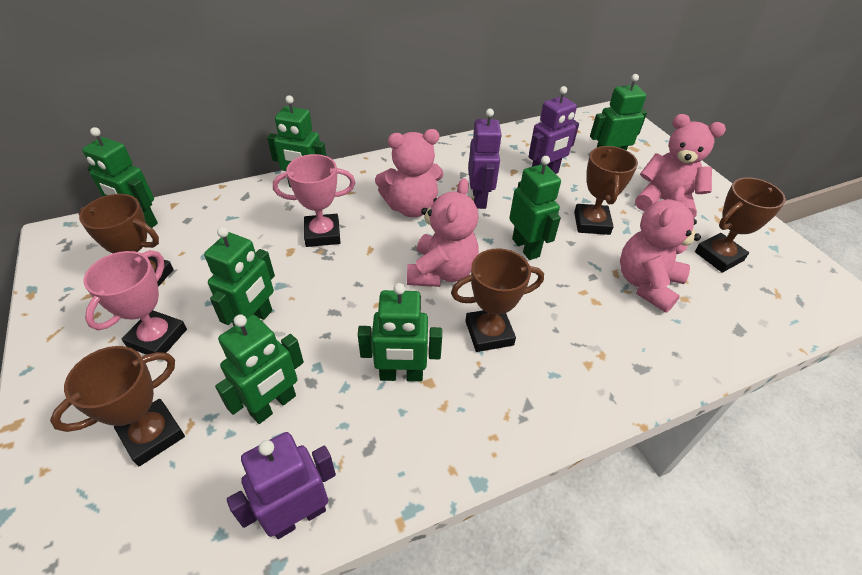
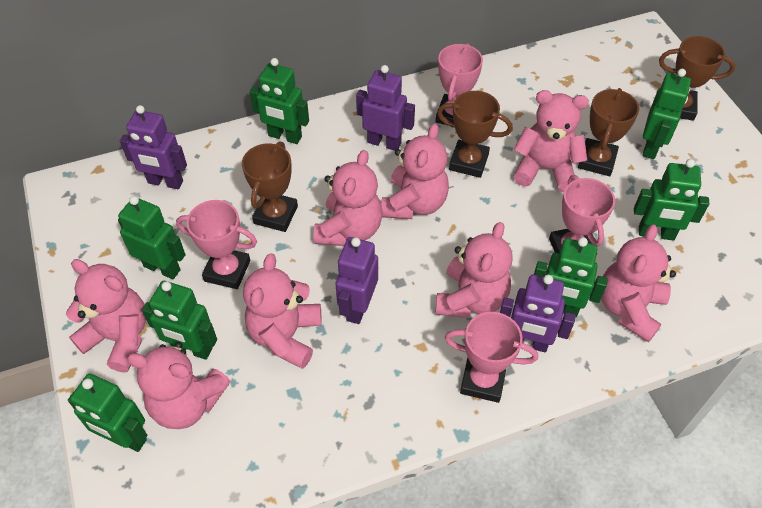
brown trophy: 5 -> 4
pink teddy bear: 4 -> 8
pink trophy: 2 -> 4
purple robot: 3 -> 4

